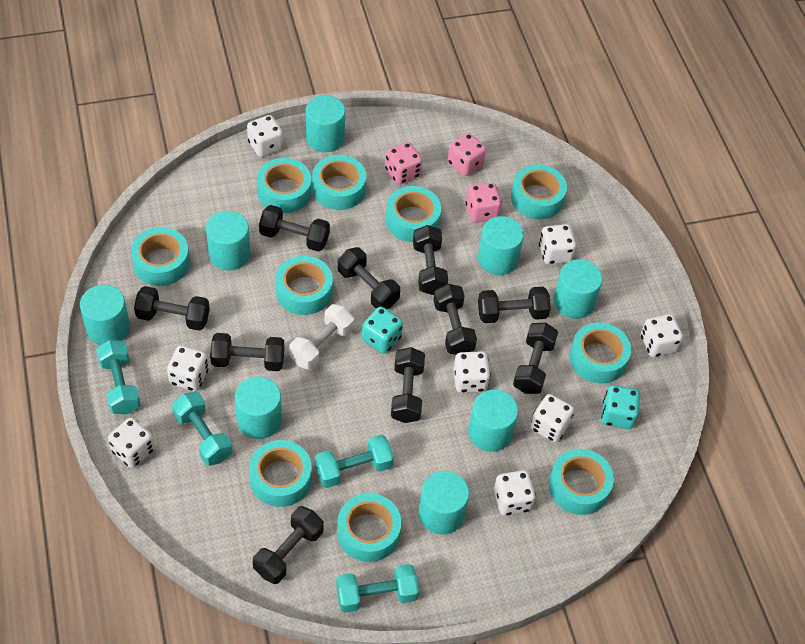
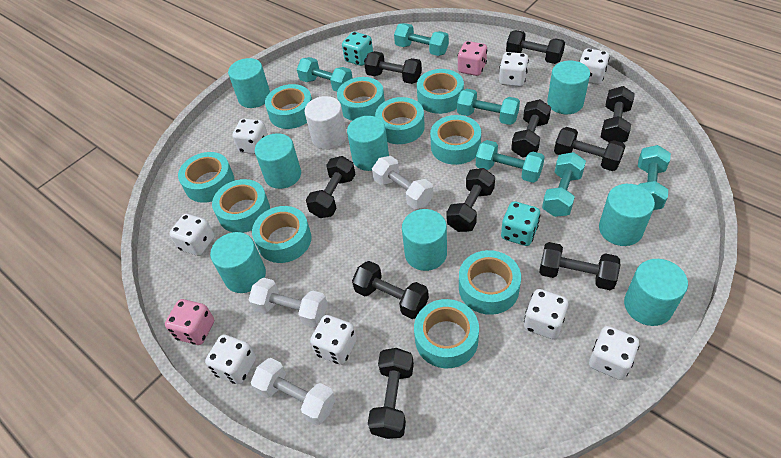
pink dice: 3 -> 2
turquoise dumbbell: 4 -> 6
white cylinder: 0 -> 1
white dumbbell: 1 -> 3

